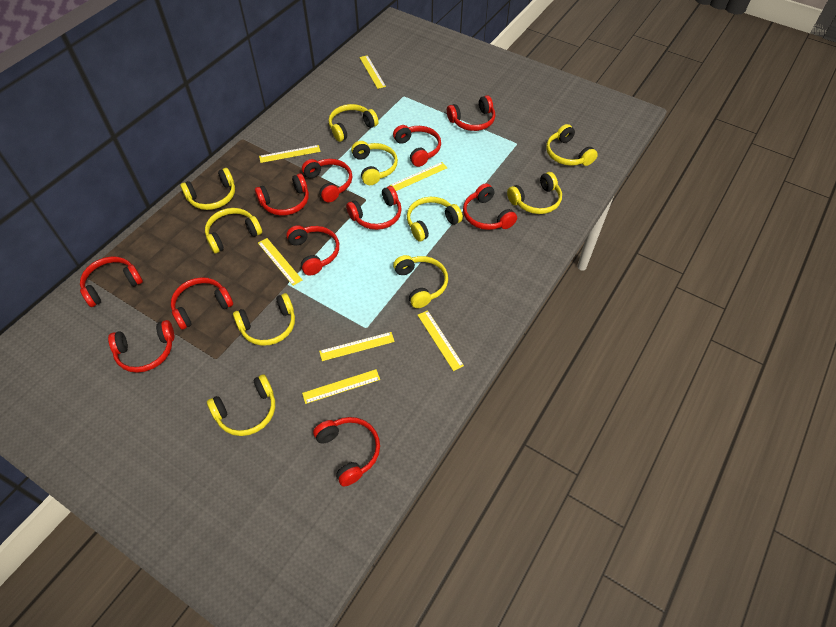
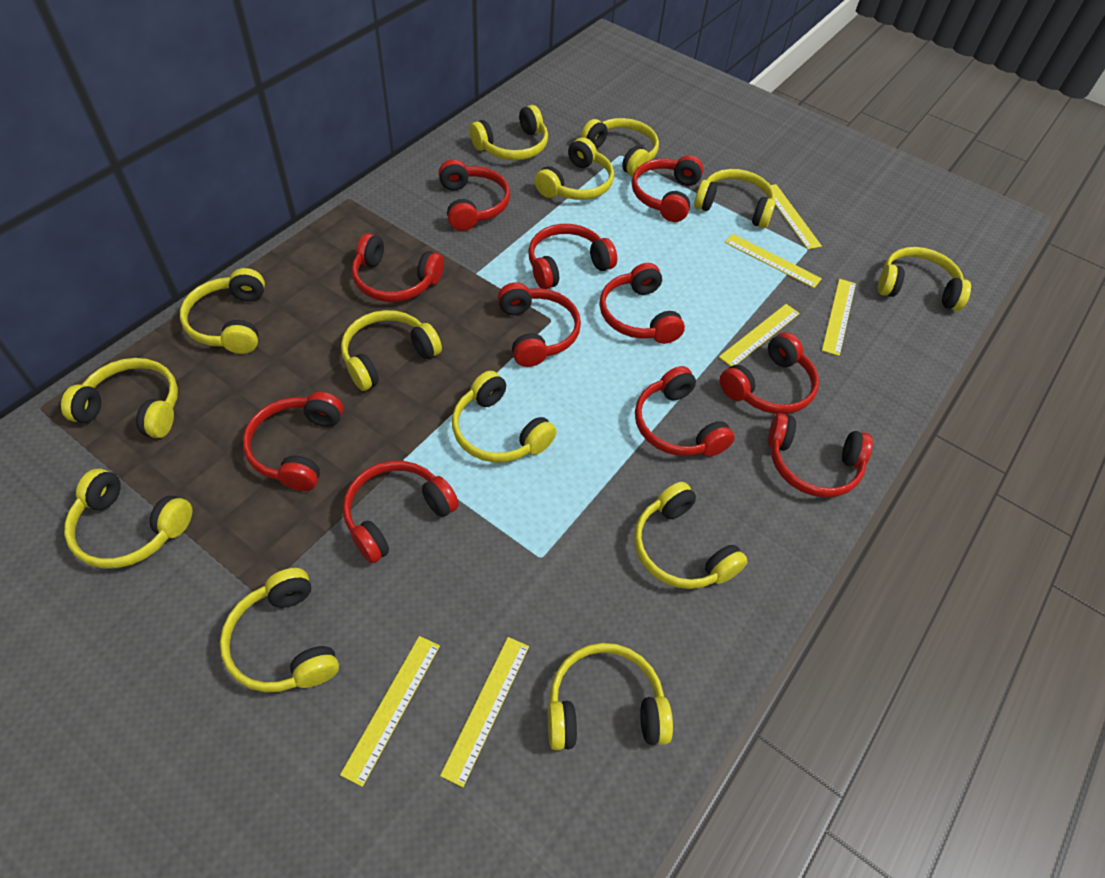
yellow headphones: 10 -> 13
yellow ruler: 7 -> 6

